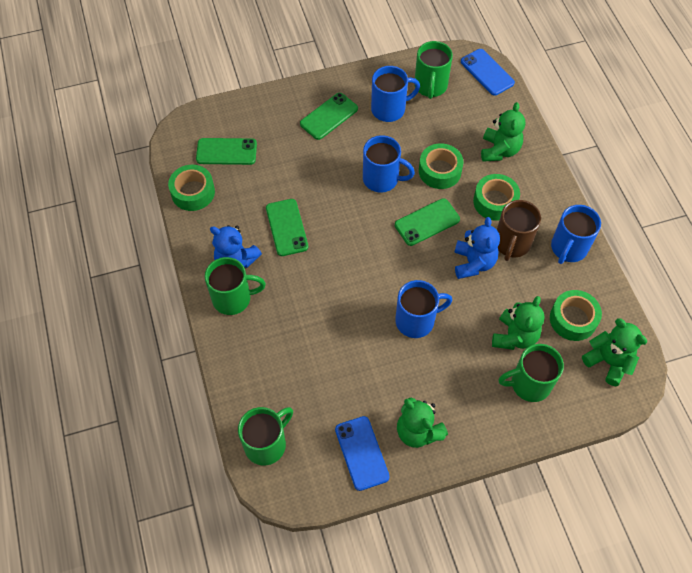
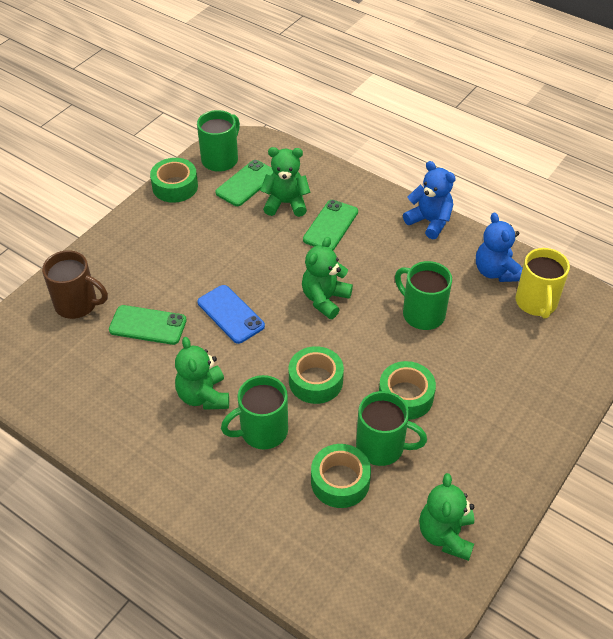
blue mug: 4 -> 0
blue phone: 2 -> 1
green phone: 4 -> 3
yellow mug: 0 -> 1

